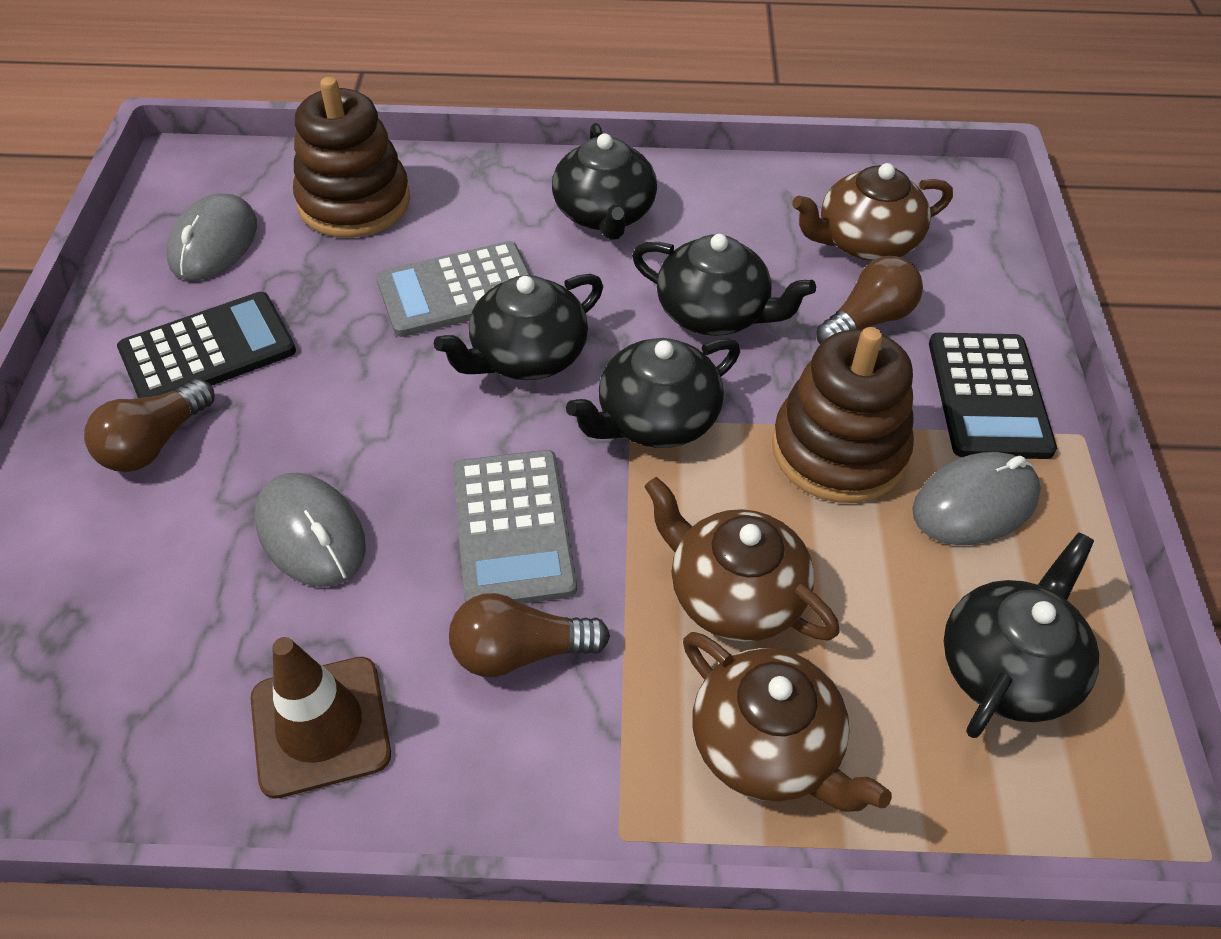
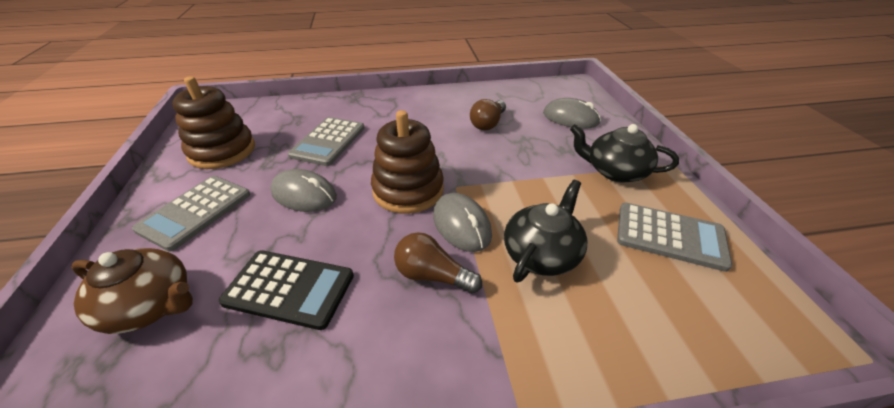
black calculator: 2 -> 1
black teapot: 5 -> 2
brown light bulb: 3 -> 2
brown teapot: 3 -> 1
brown traffic cone: 1 -> 0
grey calculator: 2 -> 3

